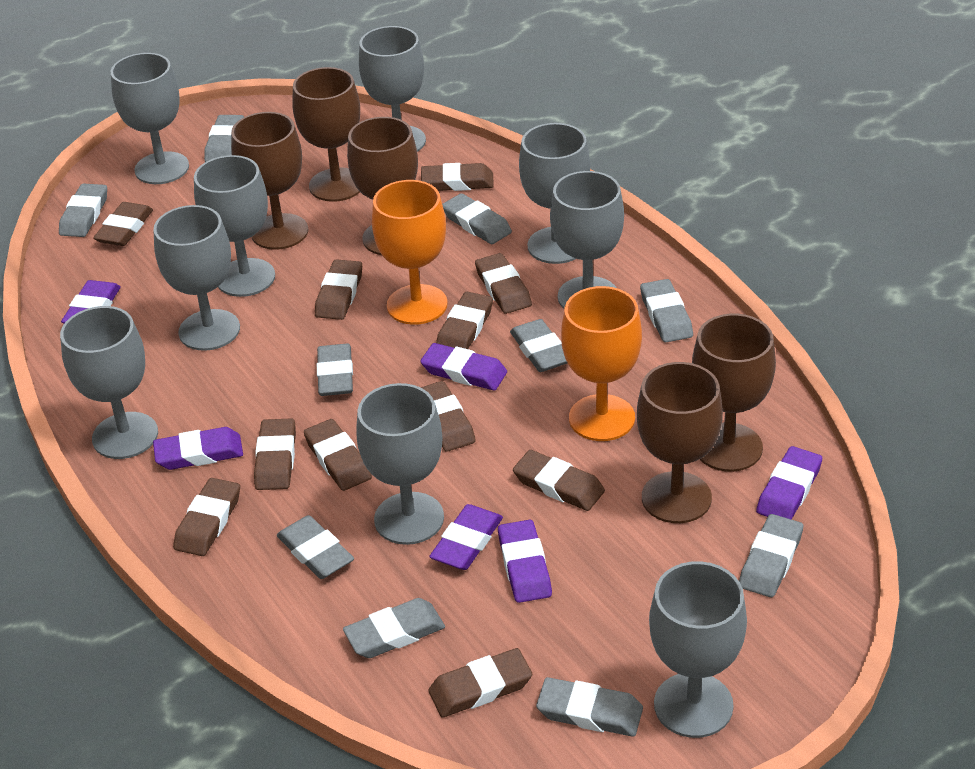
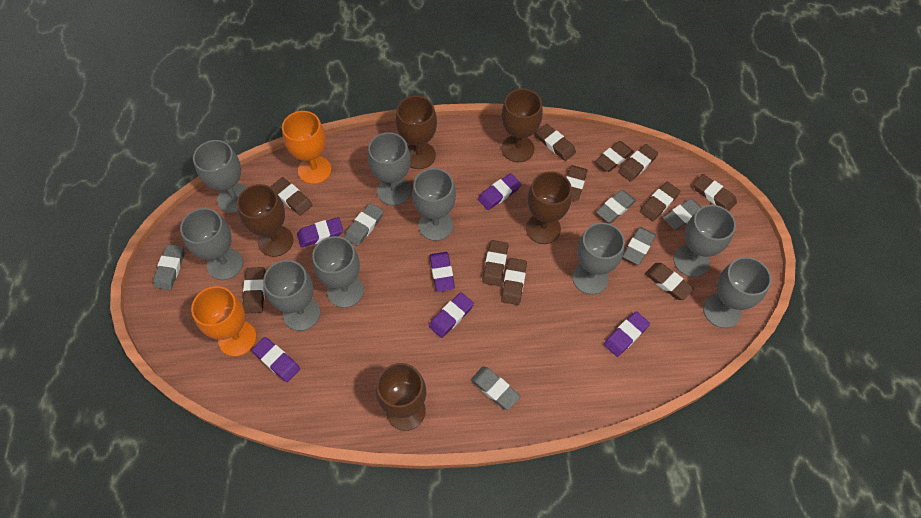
grey eraser: 10 -> 6

